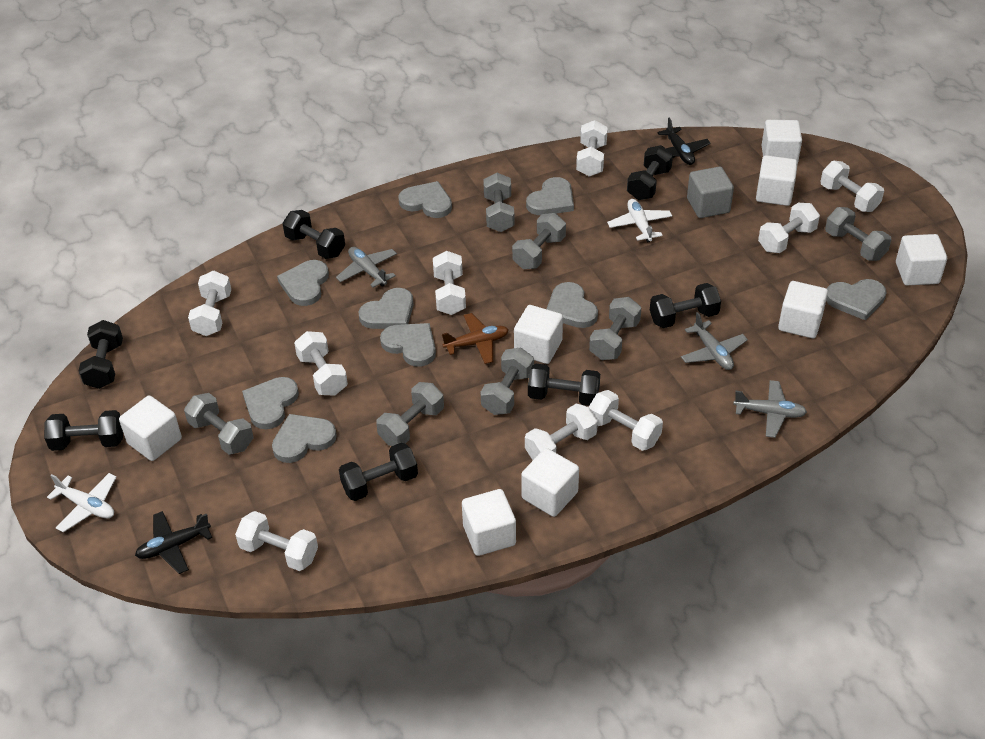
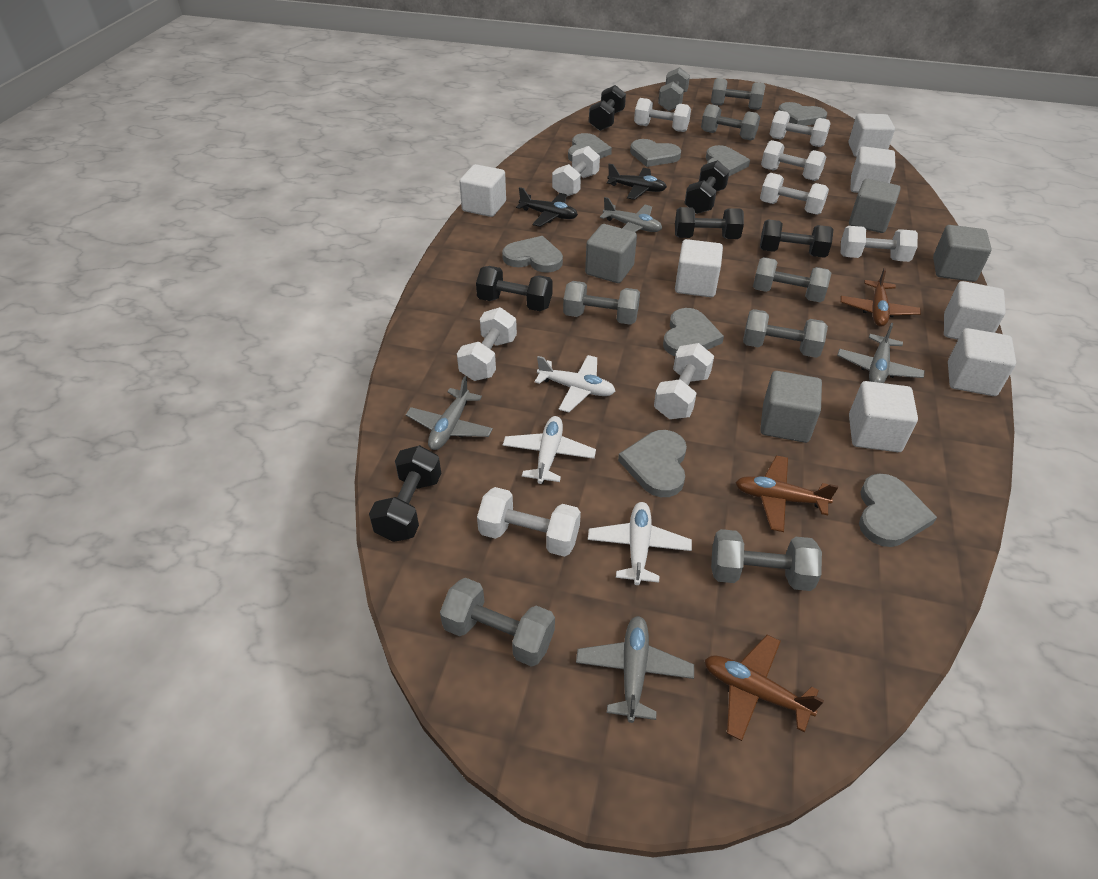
black dumbbell: 7 -> 6
brown plane: 1 -> 3
grey cube: 1 -> 4
grey dumbbell: 7 -> 8
grey heart: 9 -> 8
grey plane: 3 -> 4
white cube: 8 -> 7
white plane: 2 -> 3

